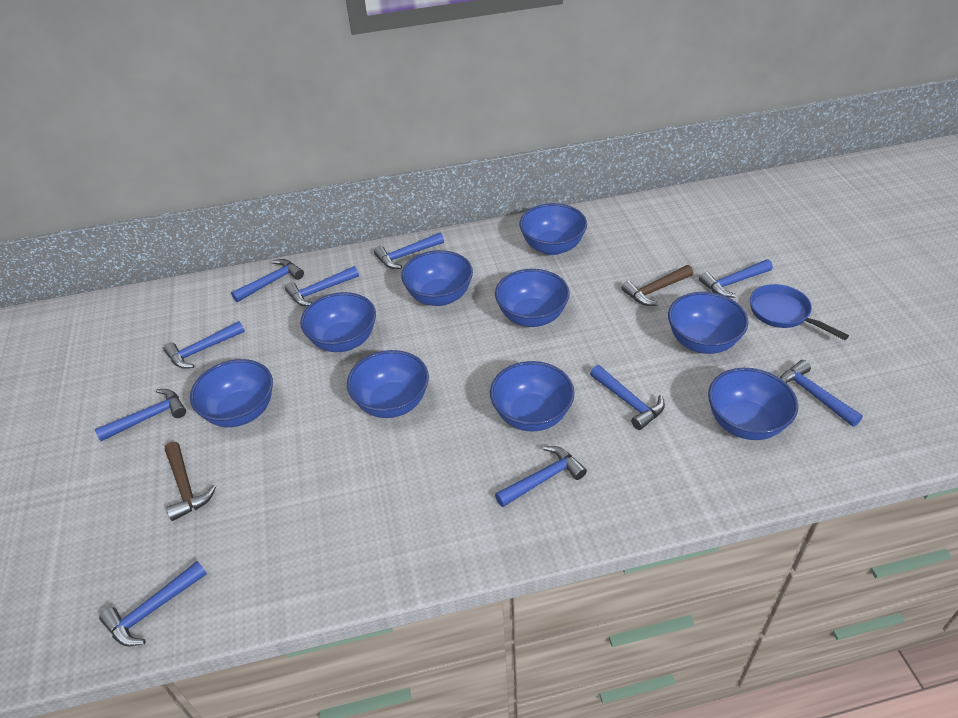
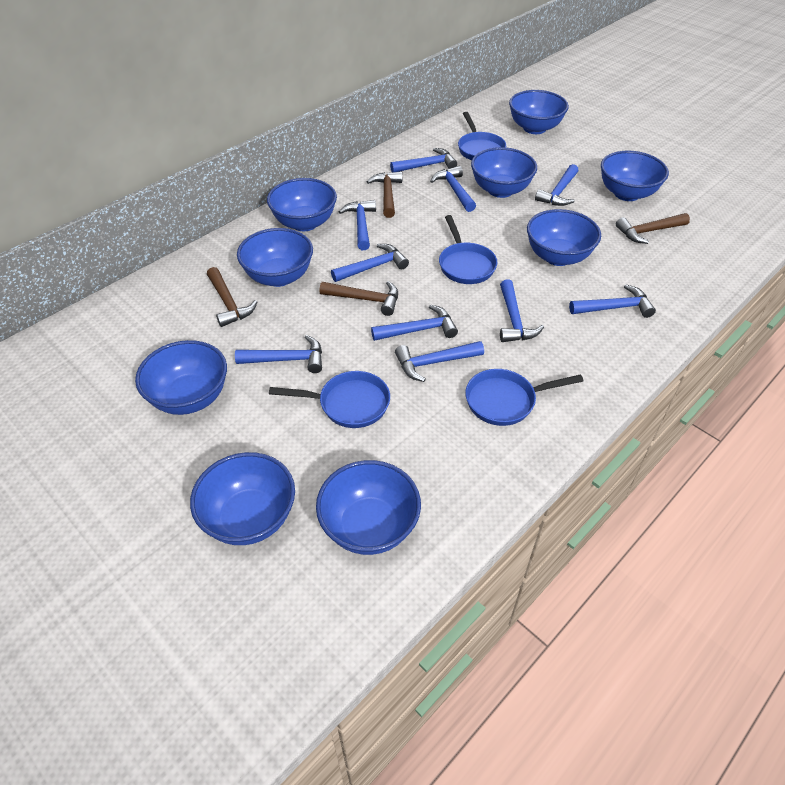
blue pan: 1 -> 4
brown hammer: 2 -> 4

